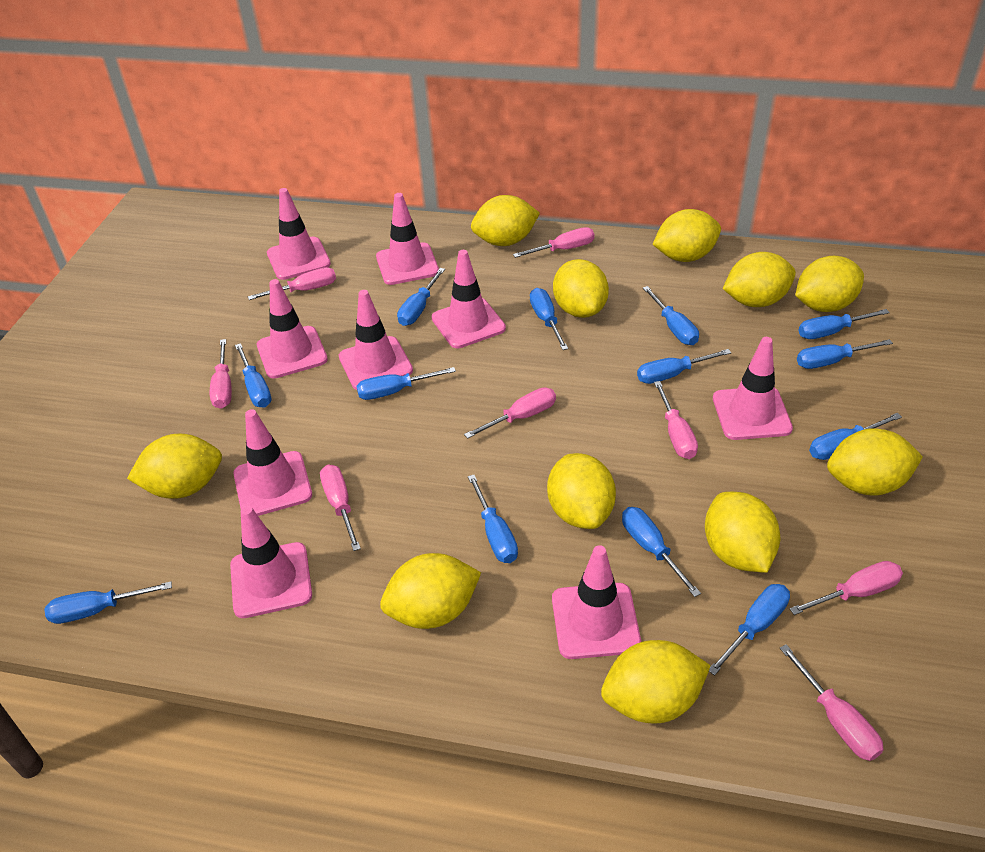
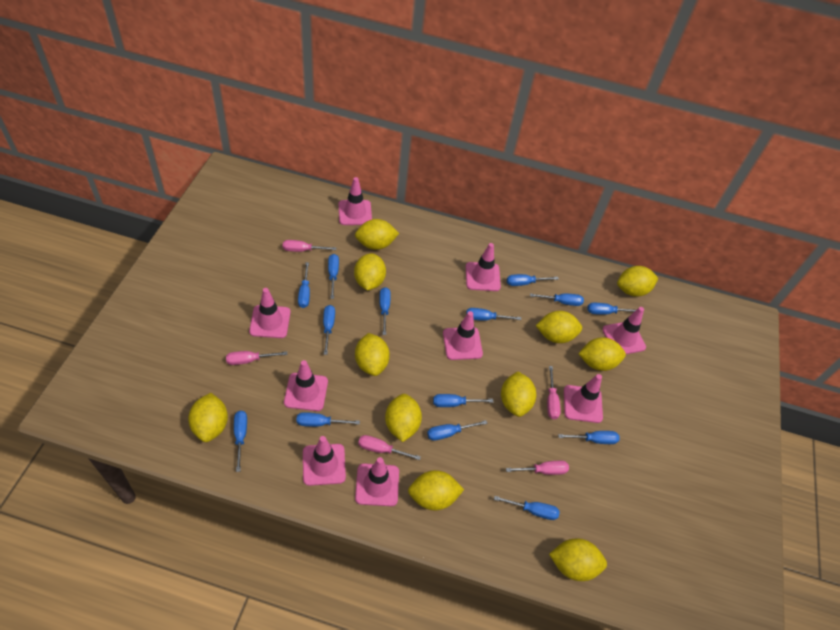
blue screwdriver: 13 -> 14
pink screwdriver: 8 -> 5

